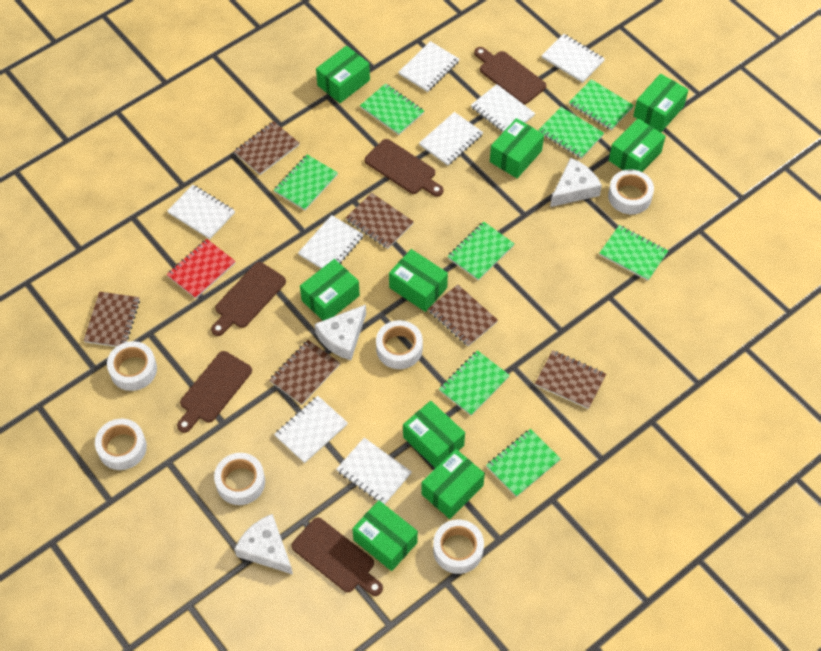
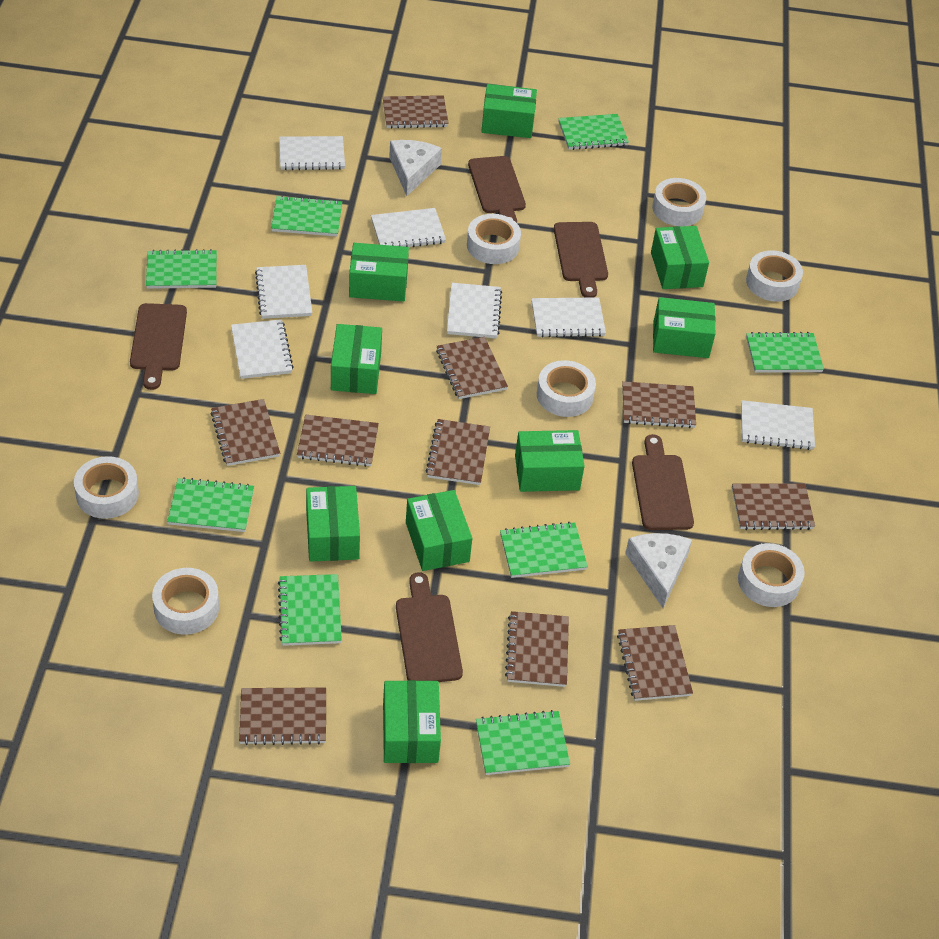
brown notebook: 6 -> 10
red notebook: 1 -> 0
white cheese: 3 -> 2
white notebook: 8 -> 7
white tape: 6 -> 7

